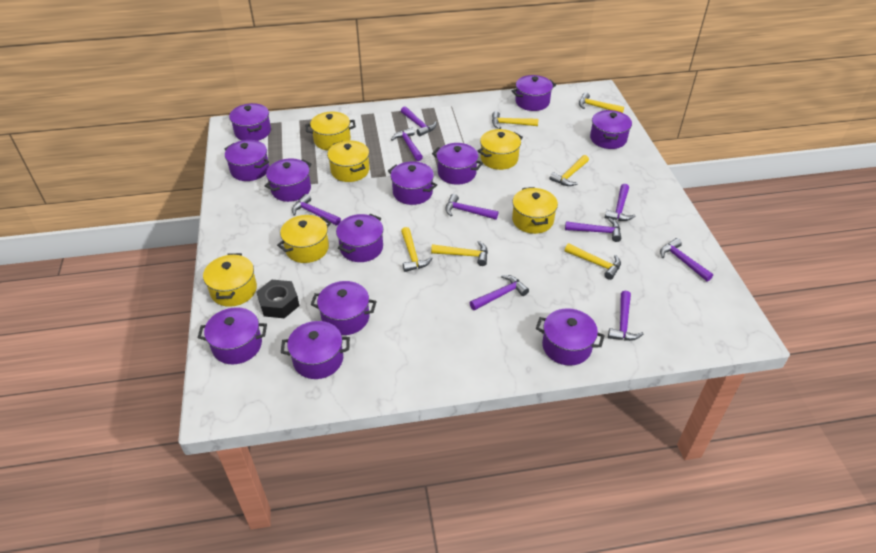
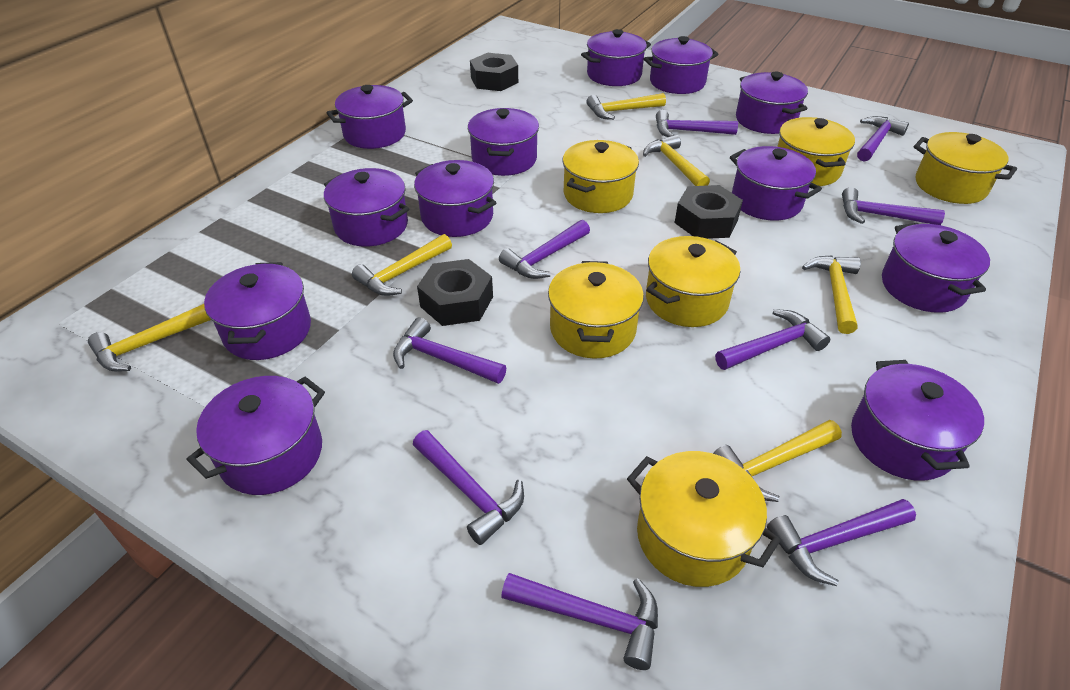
black nut: 1 -> 3

